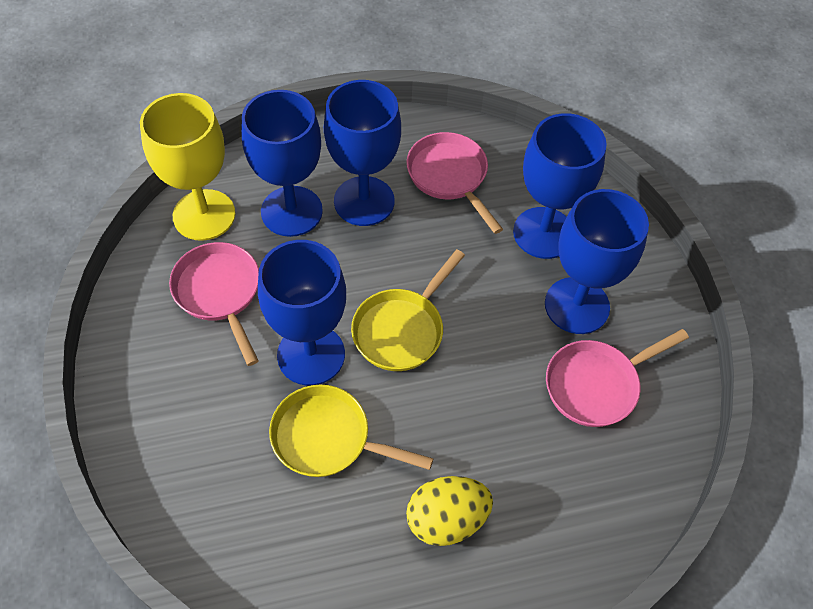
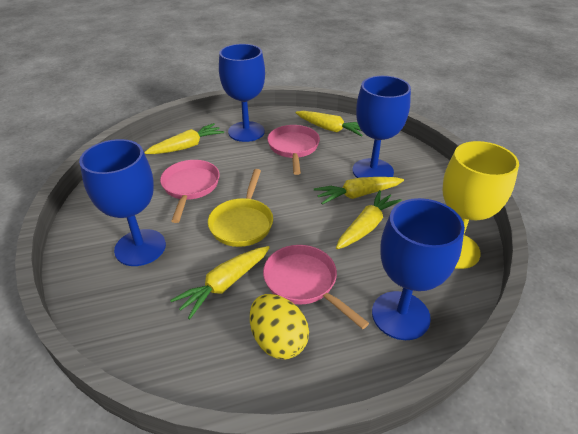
blue goblet: 5 -> 4
yellow carrot: 0 -> 5
yellow pan: 2 -> 1

